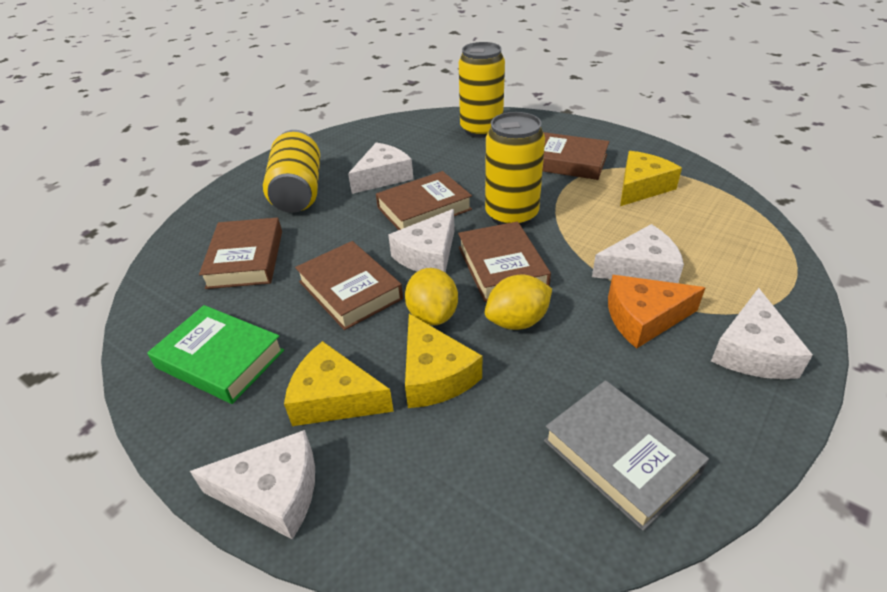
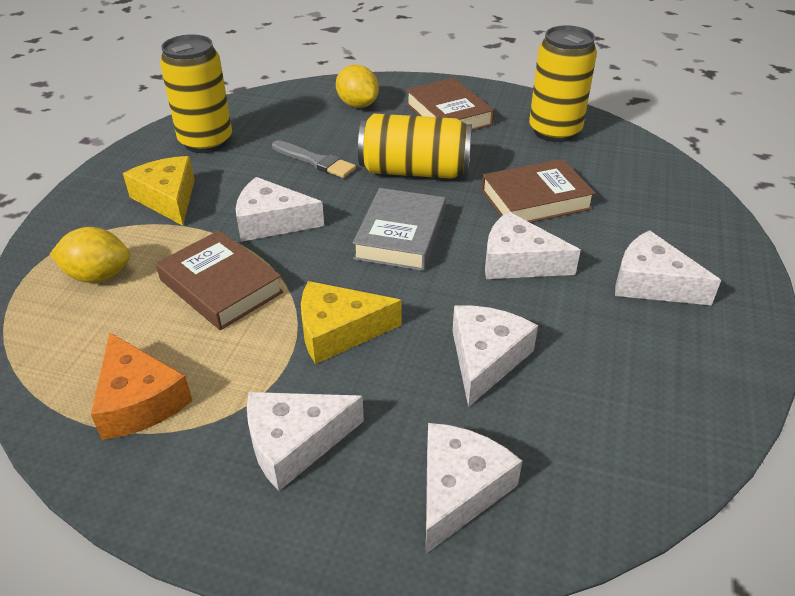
brown book: 5 -> 3
green book: 1 -> 0
grey brush: 0 -> 1
white cheese: 5 -> 6
yellow cheese: 3 -> 2

